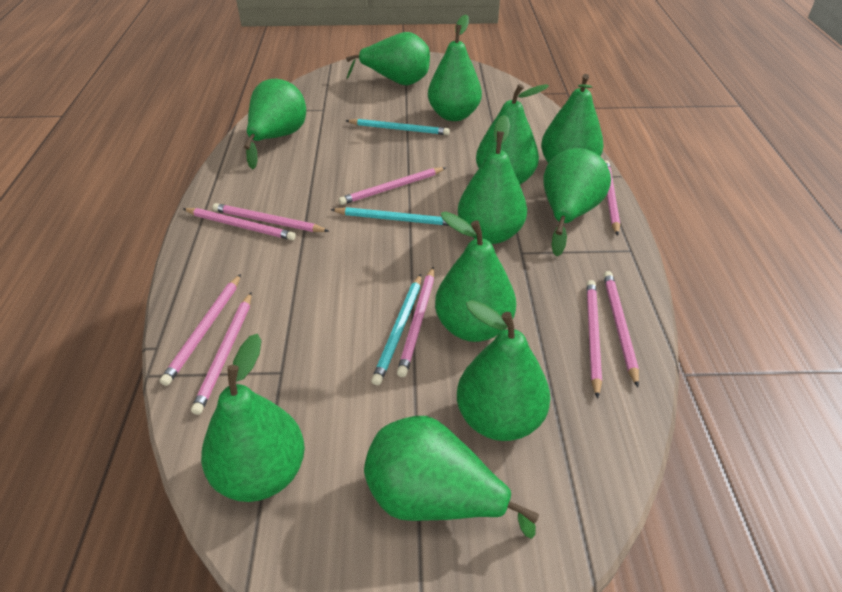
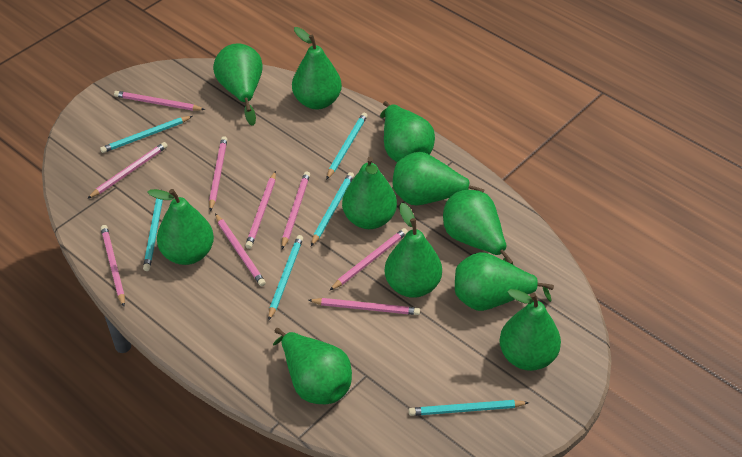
turquoise pencil: 3 -> 6

